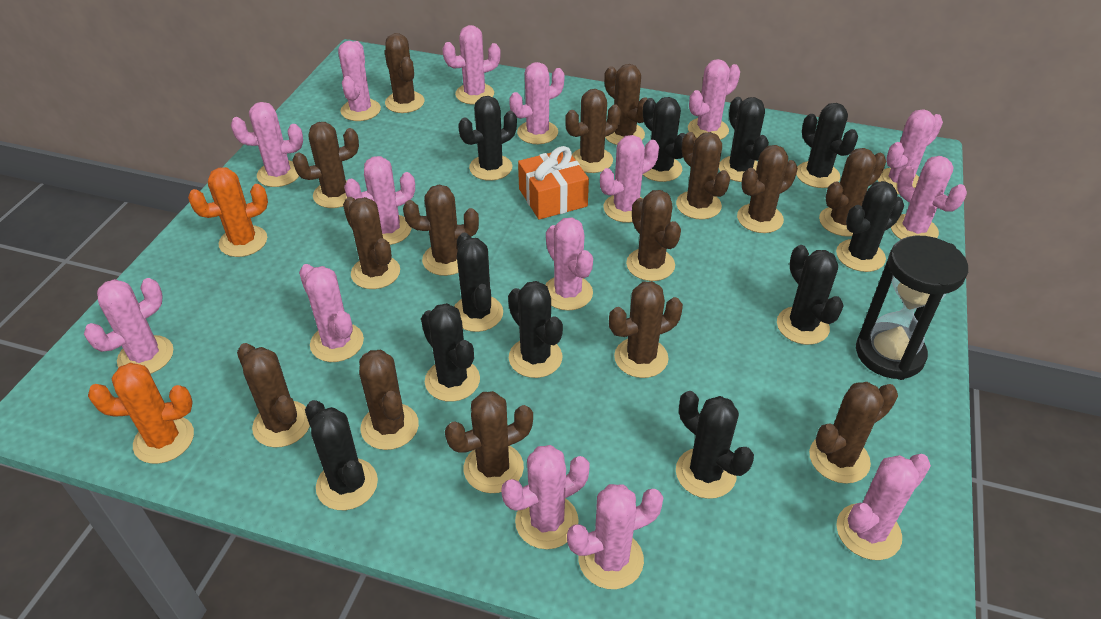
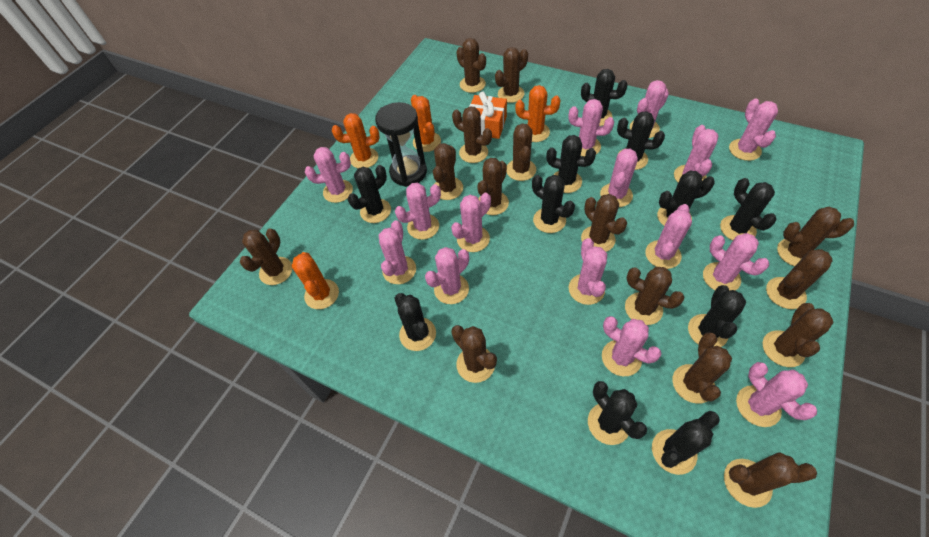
orange cactus: 2 -> 4

